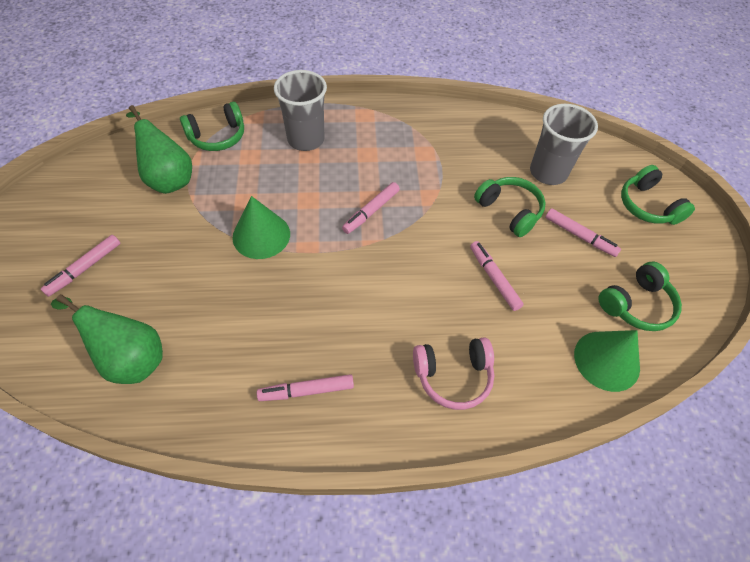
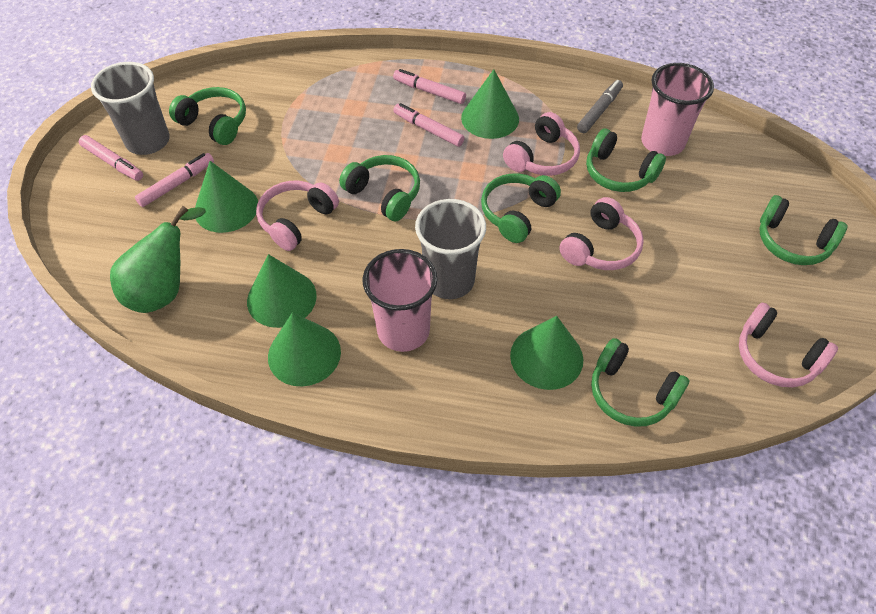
green cone: 2 -> 5
green headphones: 4 -> 6
green pear: 2 -> 1
grey marker: 0 -> 1
pink cup: 0 -> 2
pink headphones: 1 -> 4
pink marker: 5 -> 4

